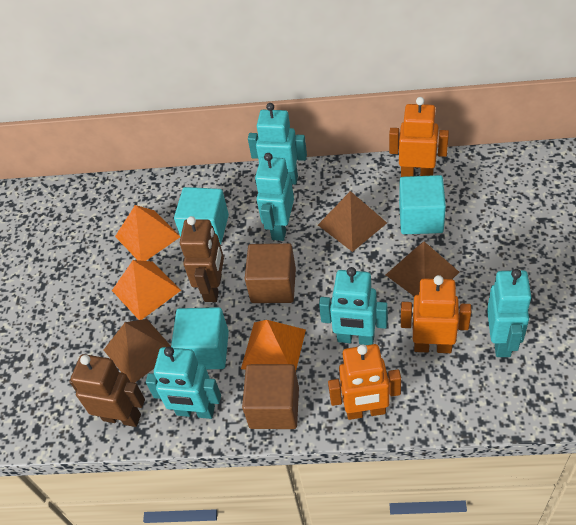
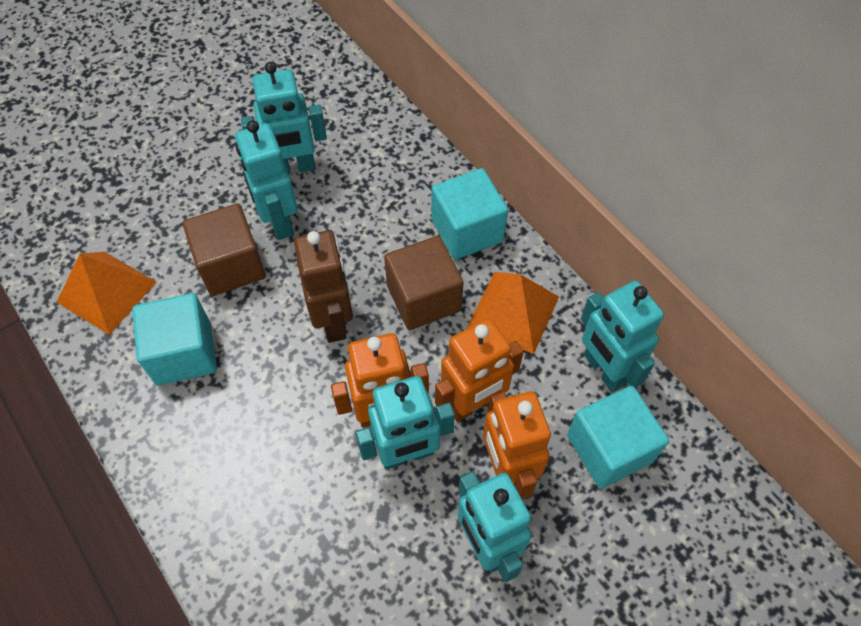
brown pyramid: 3 -> 0
brown robot: 2 -> 1
orange pyramid: 3 -> 2

